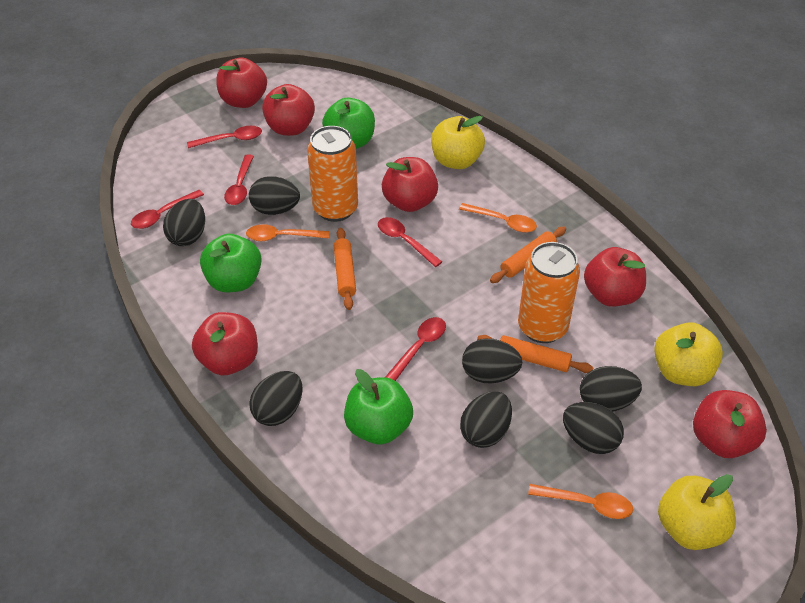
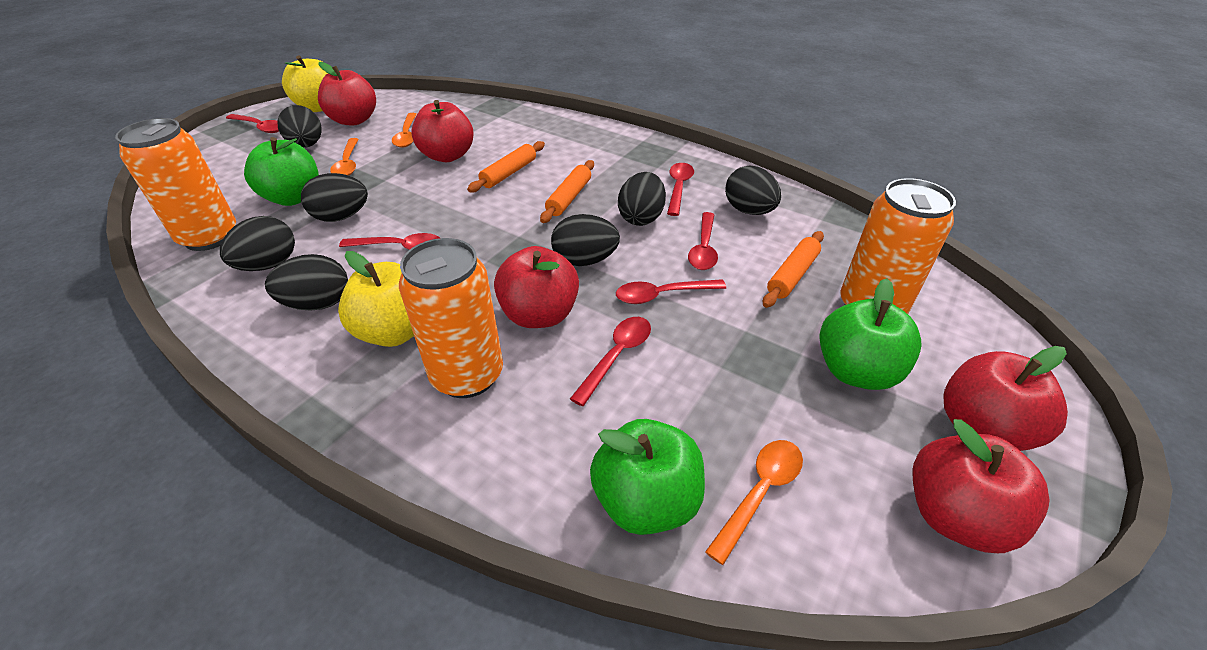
orange can: 2 -> 3
red apple: 6 -> 5
red spoon: 5 -> 6
yellow apple: 3 -> 2

